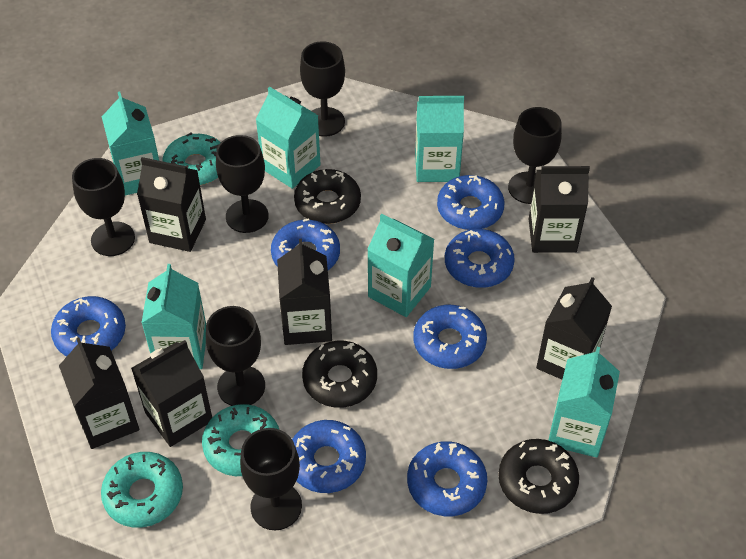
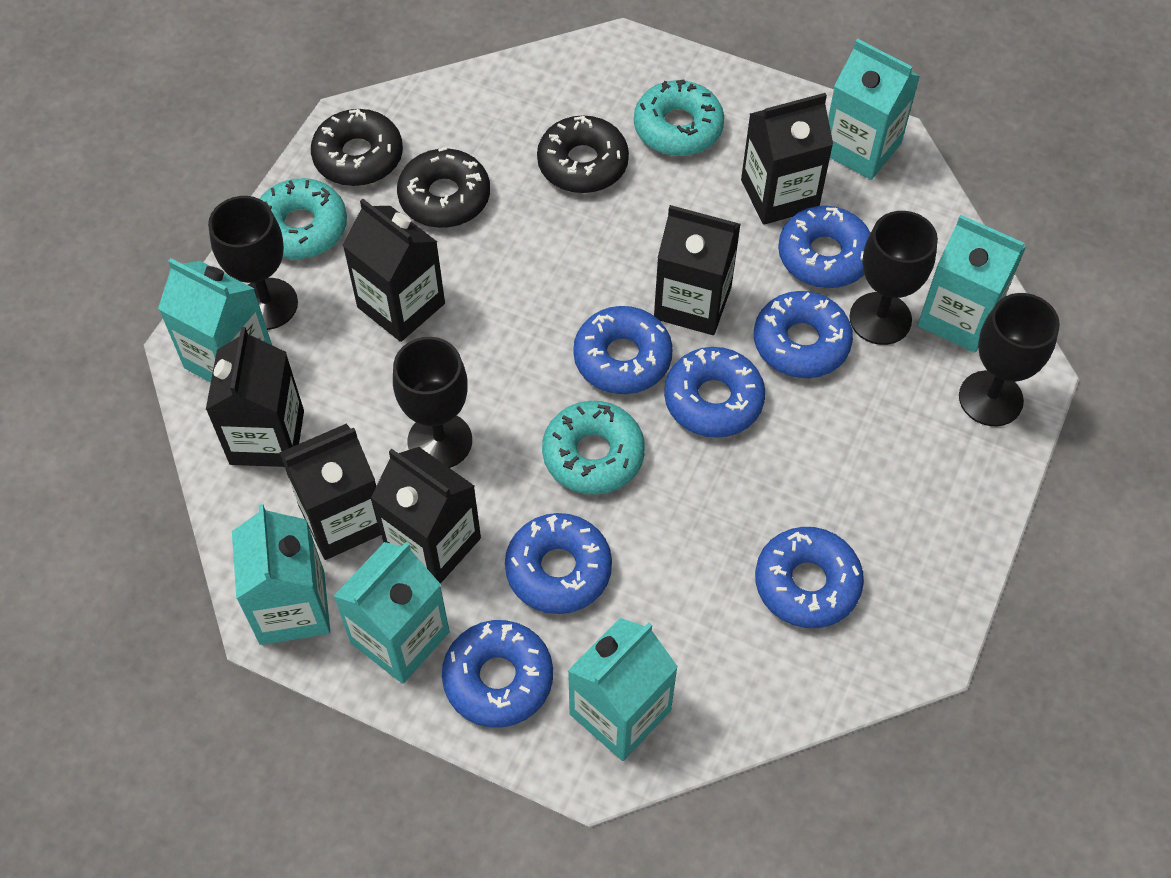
black goblet: 6 -> 4

